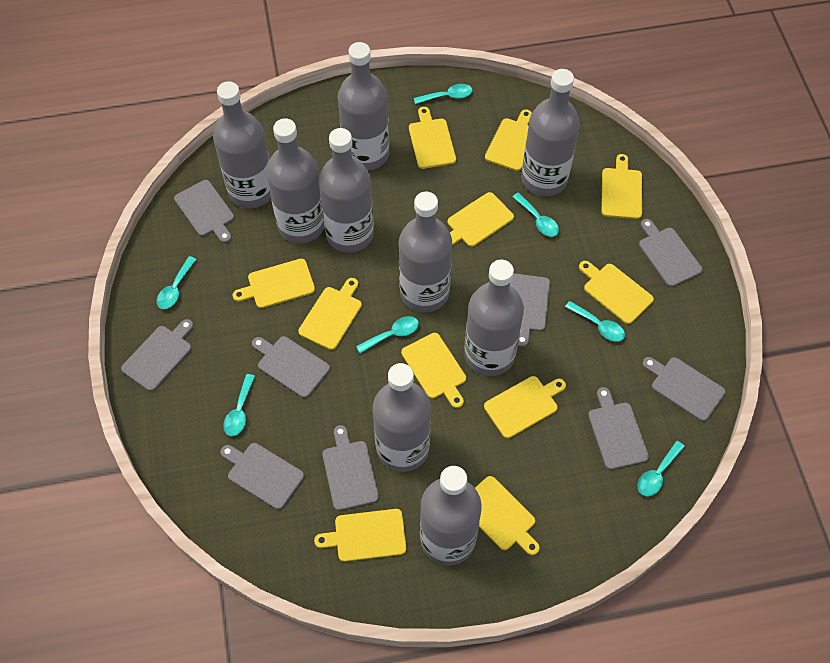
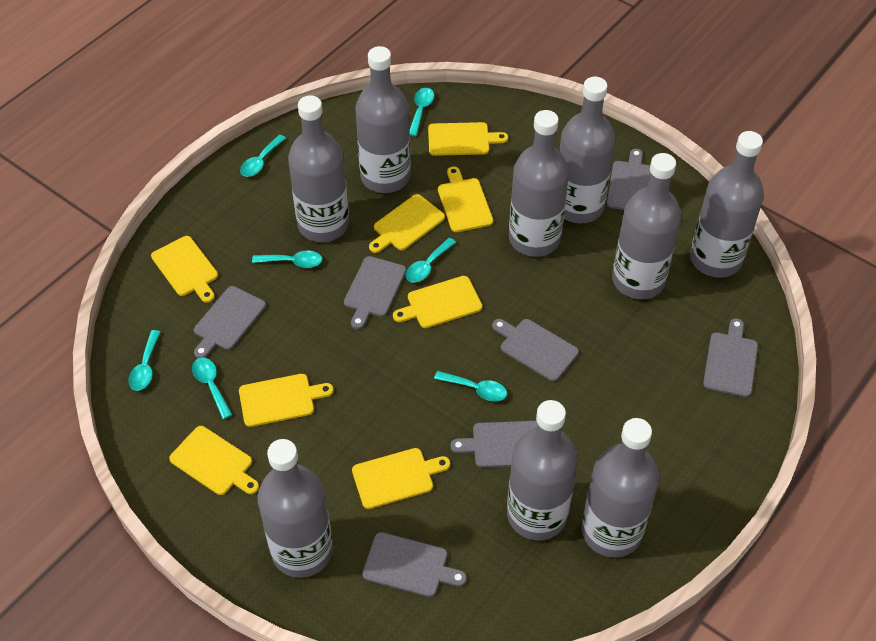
grey cutting board: 9 -> 7
yellow cutting board: 11 -> 8

